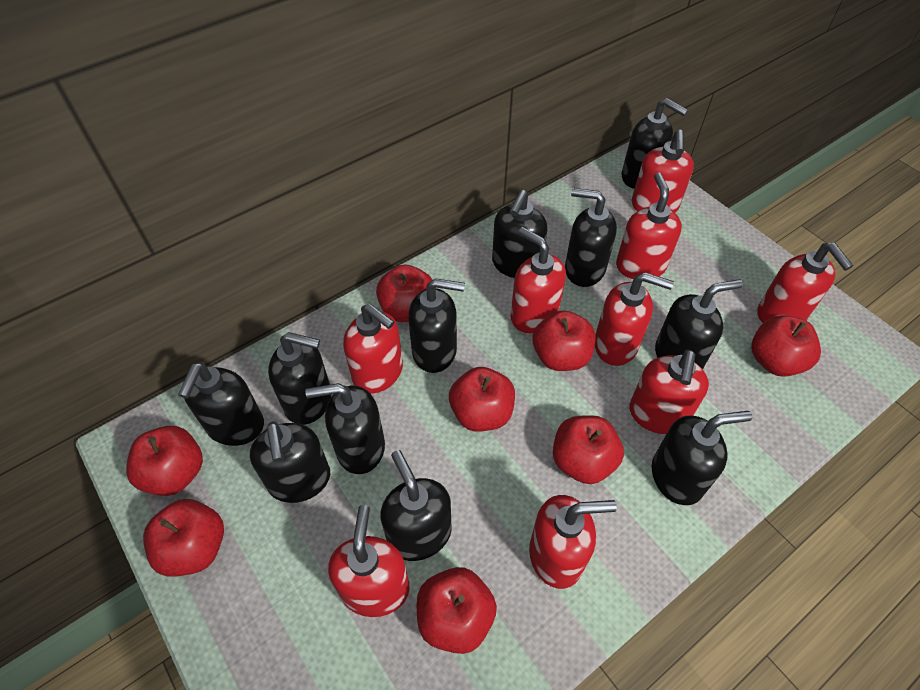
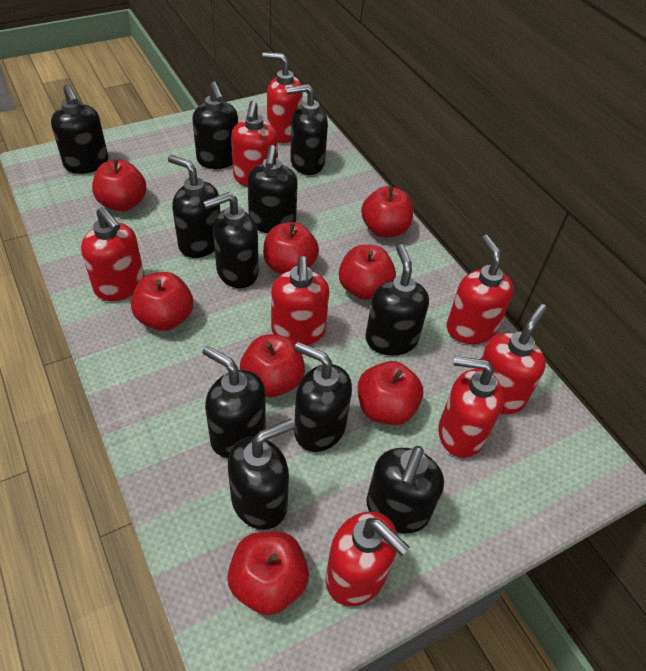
red soap dispenser: 9 -> 8

